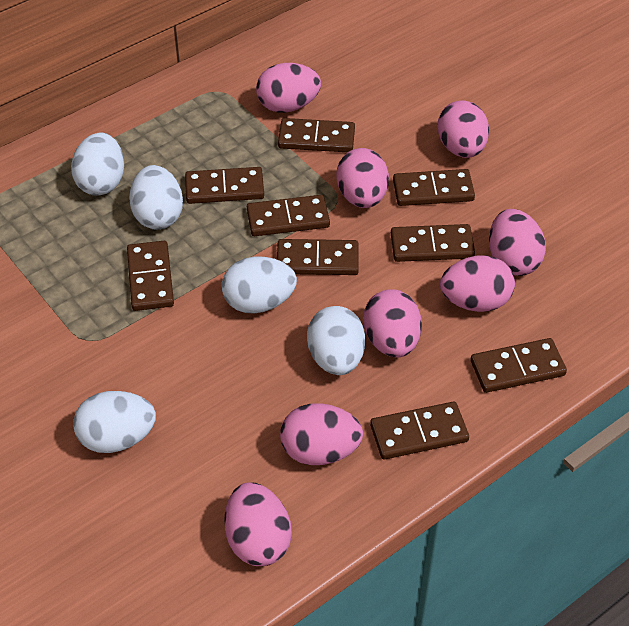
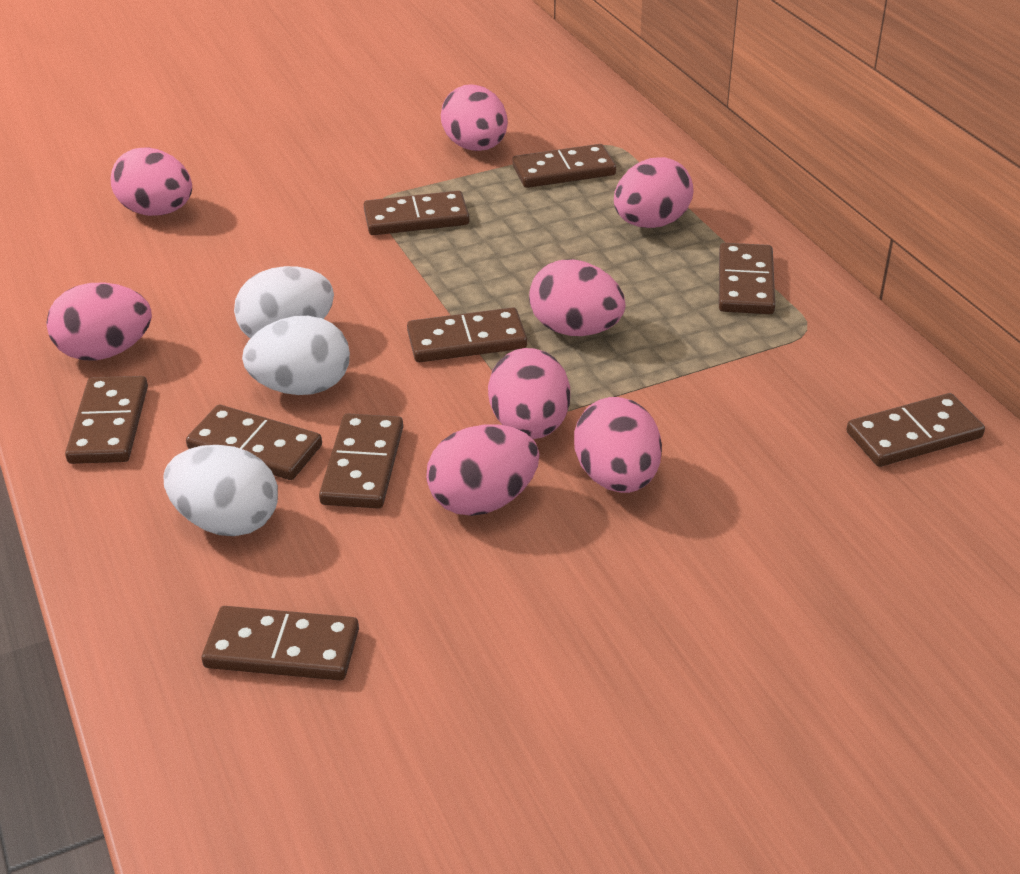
white egg: 5 -> 3

